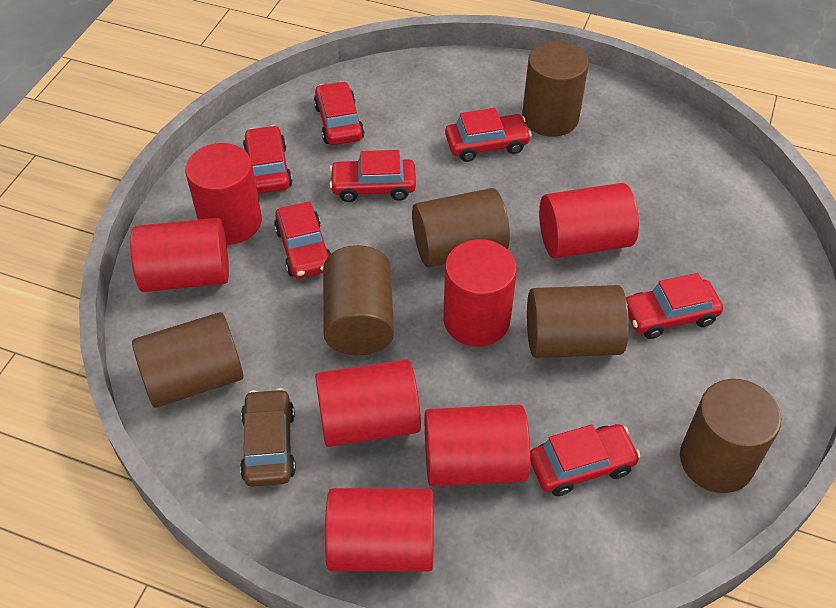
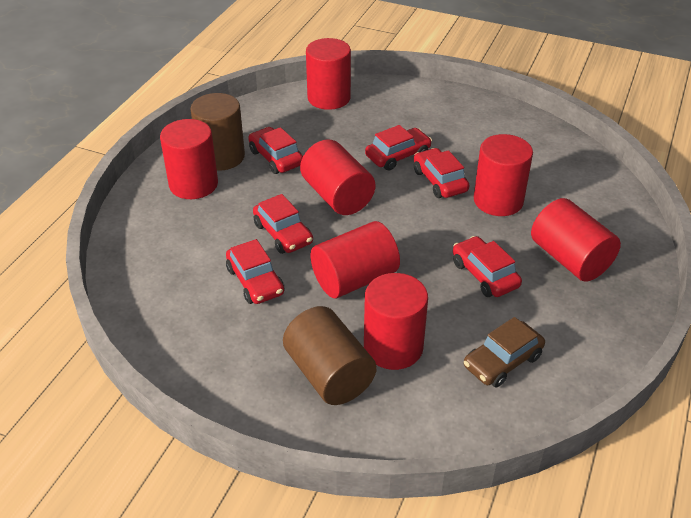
brown cylinder: 6 -> 2
red car: 7 -> 6

